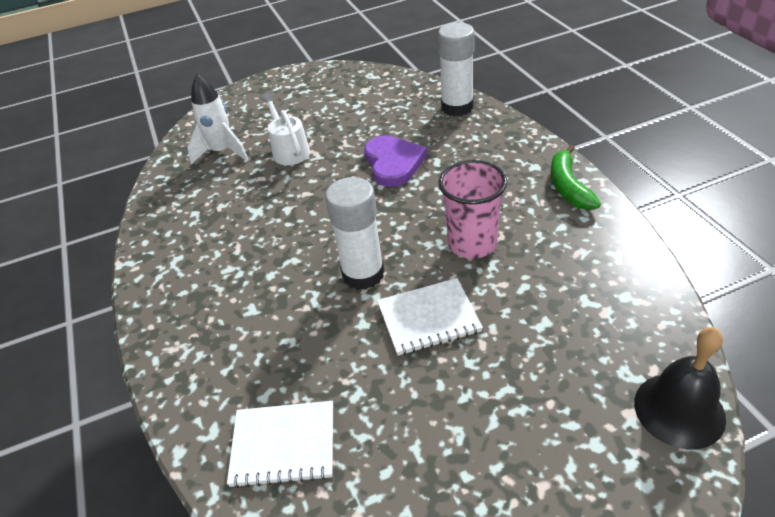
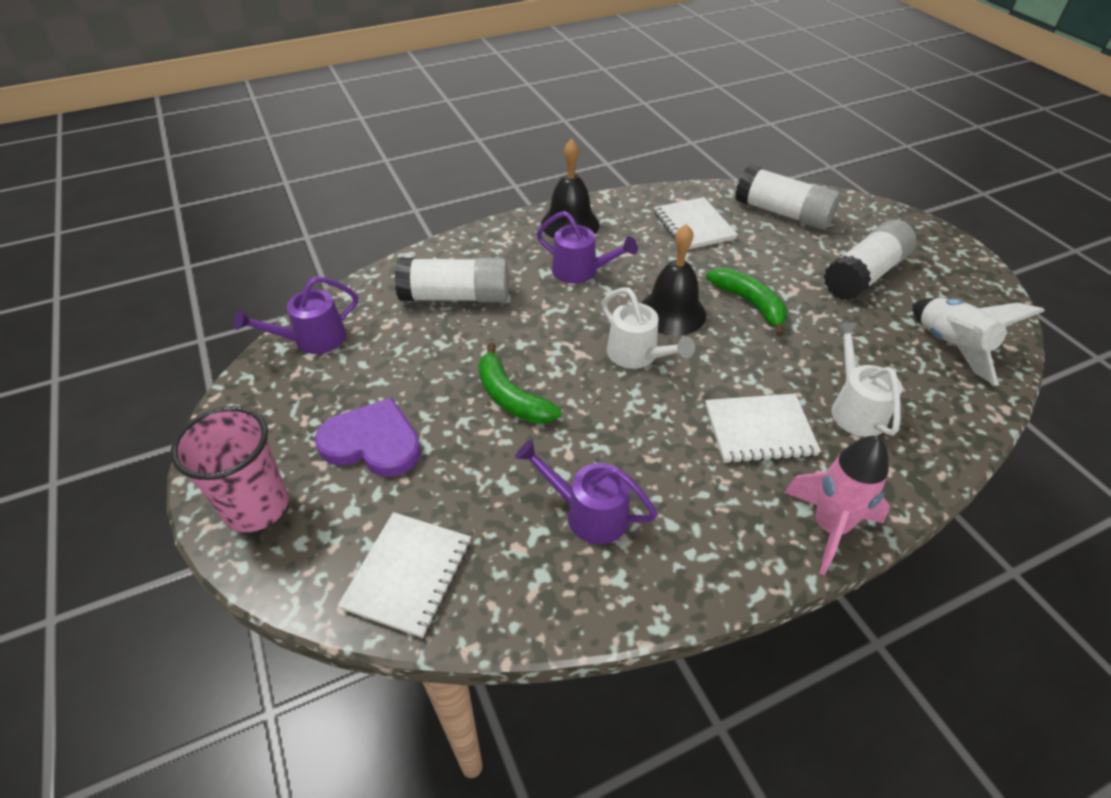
black bell: 1 -> 2
green banana: 1 -> 2
pink rocket: 0 -> 1
purple watering can: 0 -> 3
white glue stick: 2 -> 3
white notebook: 2 -> 3
white watering can: 1 -> 2

